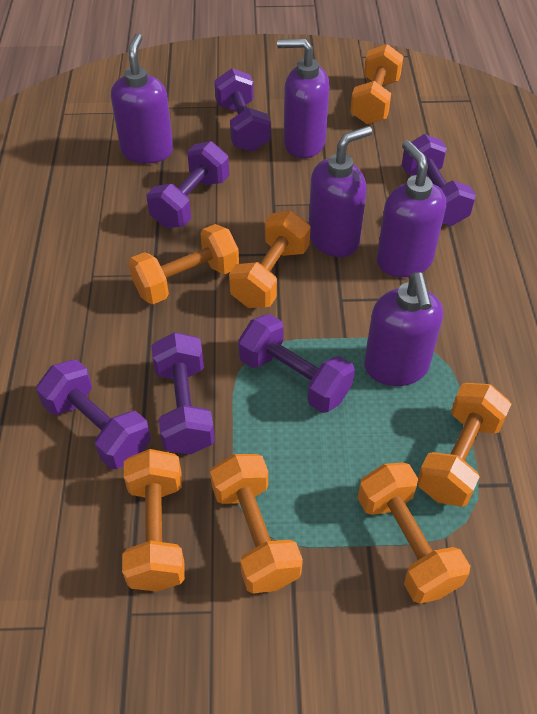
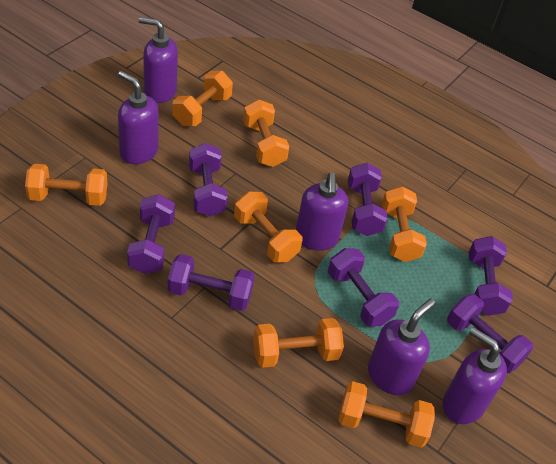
purple dumbbell: 6 -> 7

